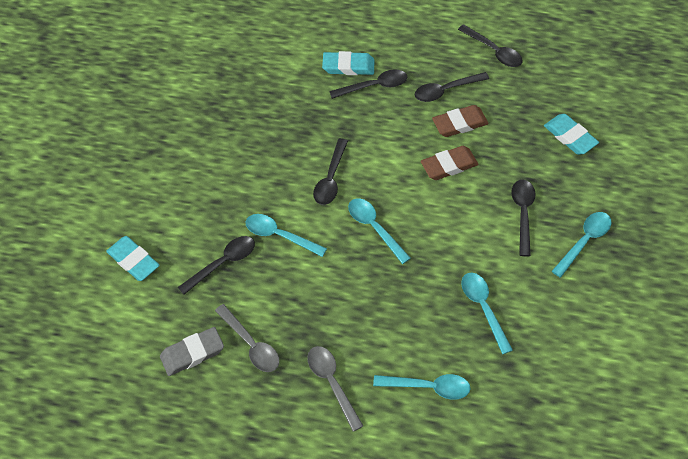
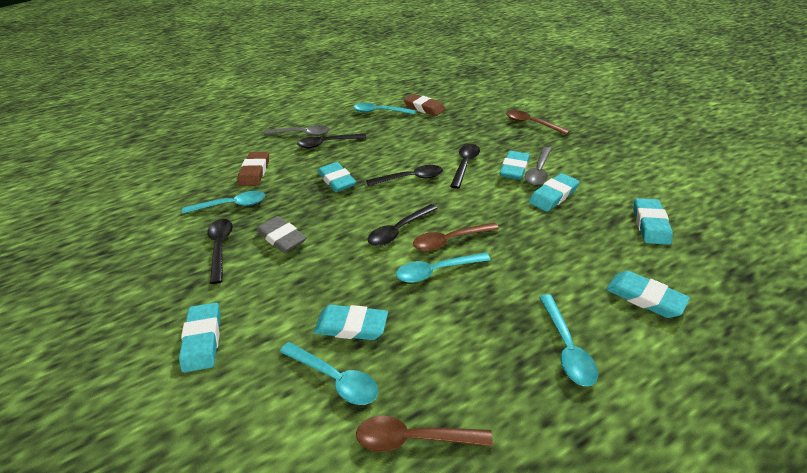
black spoon: 6 -> 5
brown spoon: 0 -> 3
turquoise eraser: 3 -> 7

